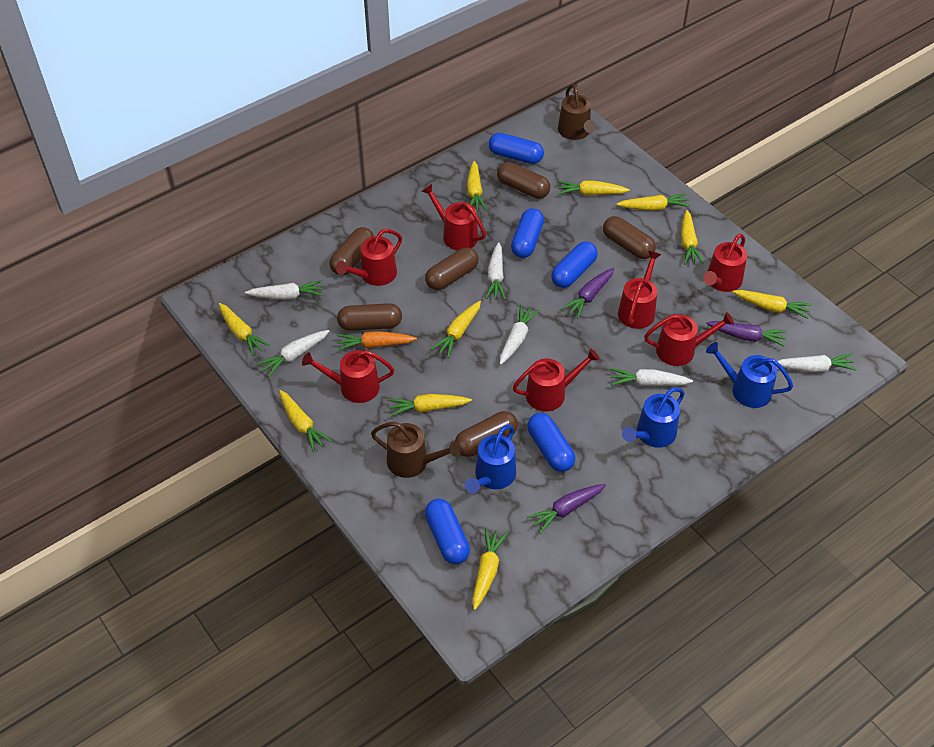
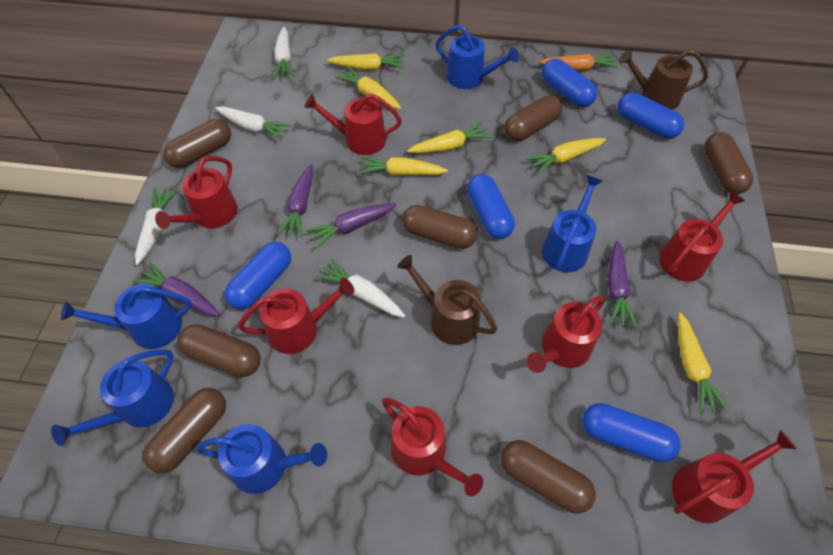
blue watering can: 3 -> 5
brown capsule: 6 -> 7
purple carrot: 3 -> 4
white carrot: 6 -> 4
yellow carrot: 10 -> 6

